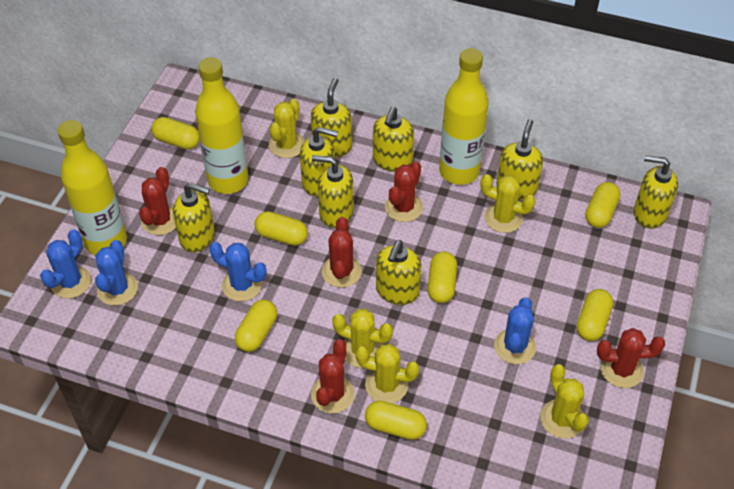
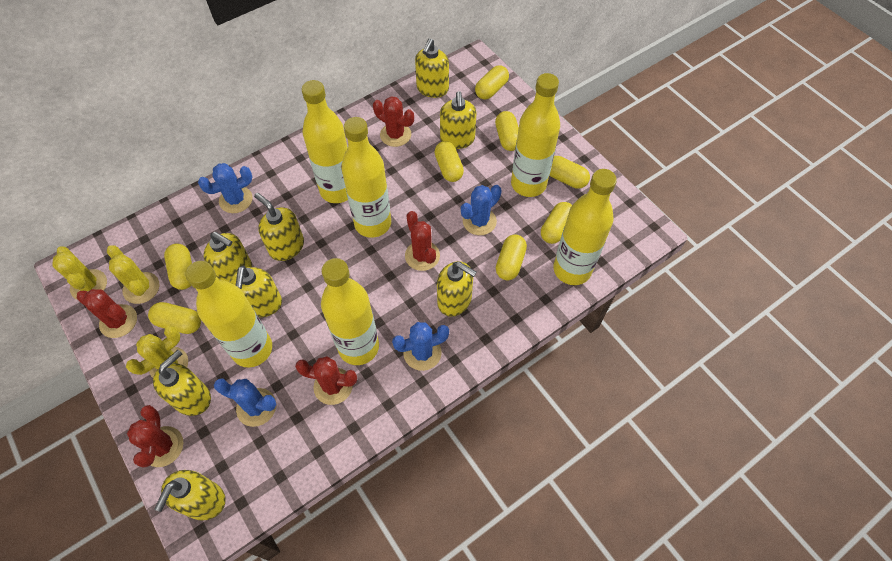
yellow bottle: 3 -> 6
yellow cactus: 5 -> 3
yellow capsule: 7 -> 8

